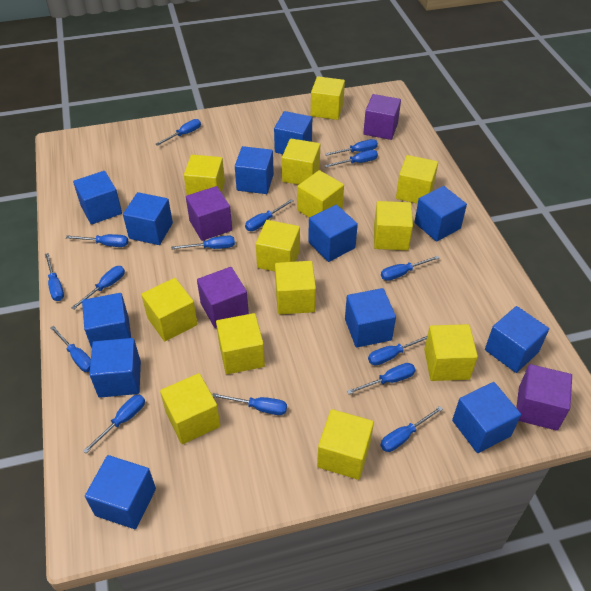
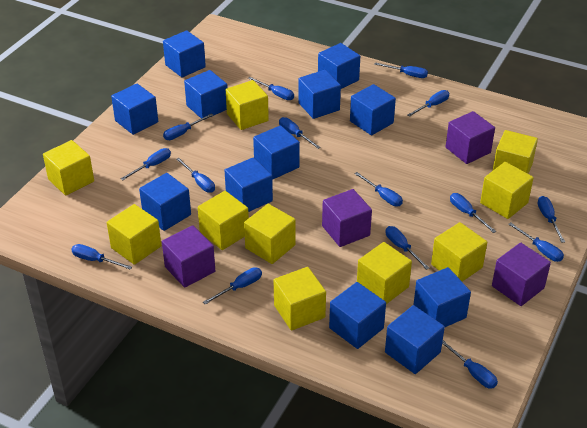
yellow cube: 13 -> 10

